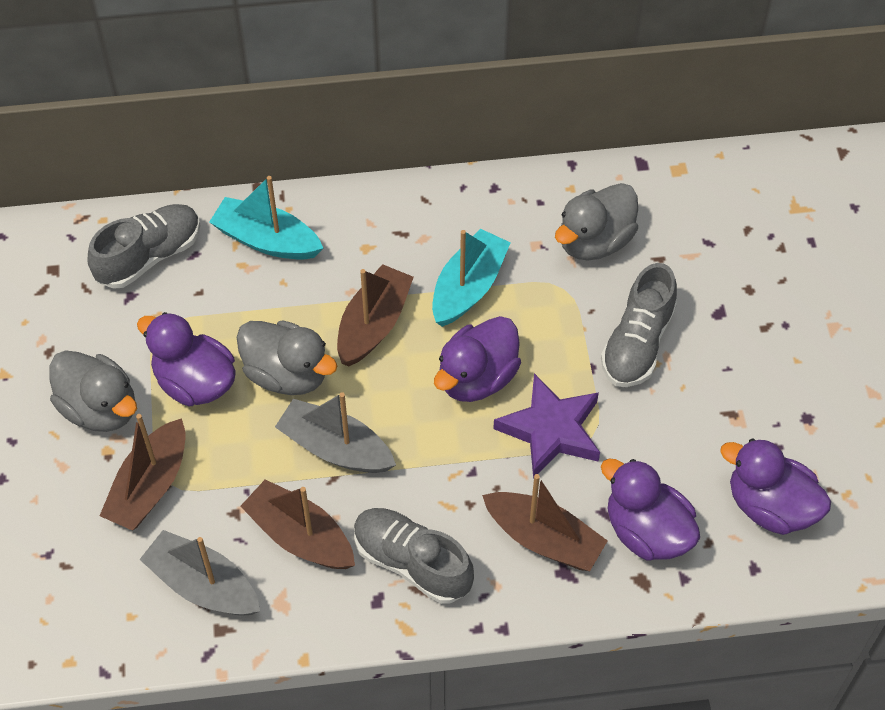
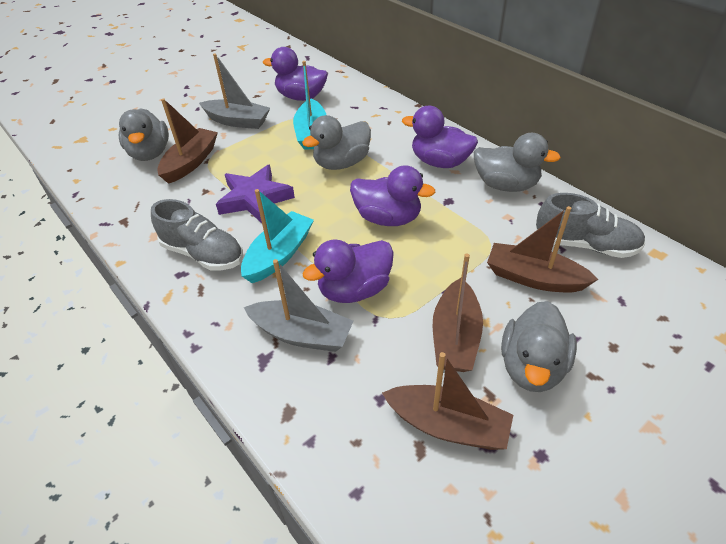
grey duck: 3 -> 4
grey shoe: 3 -> 2

